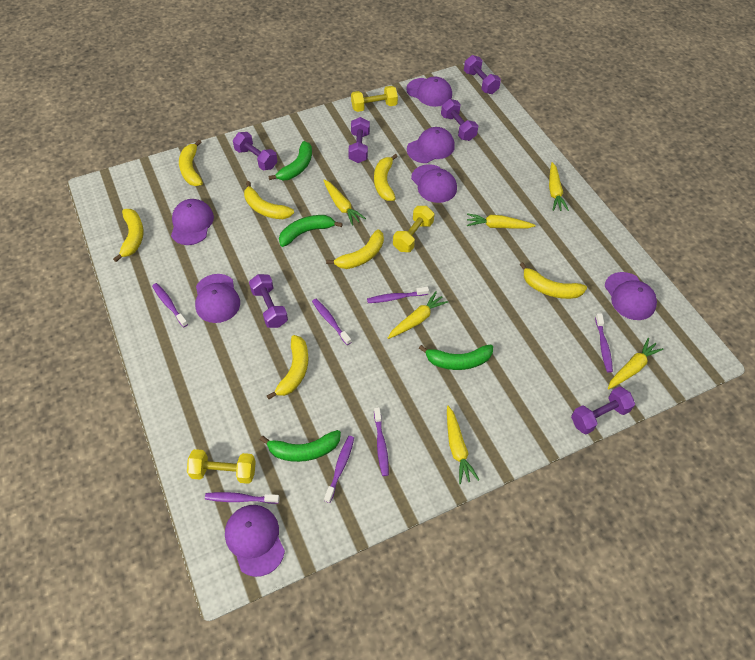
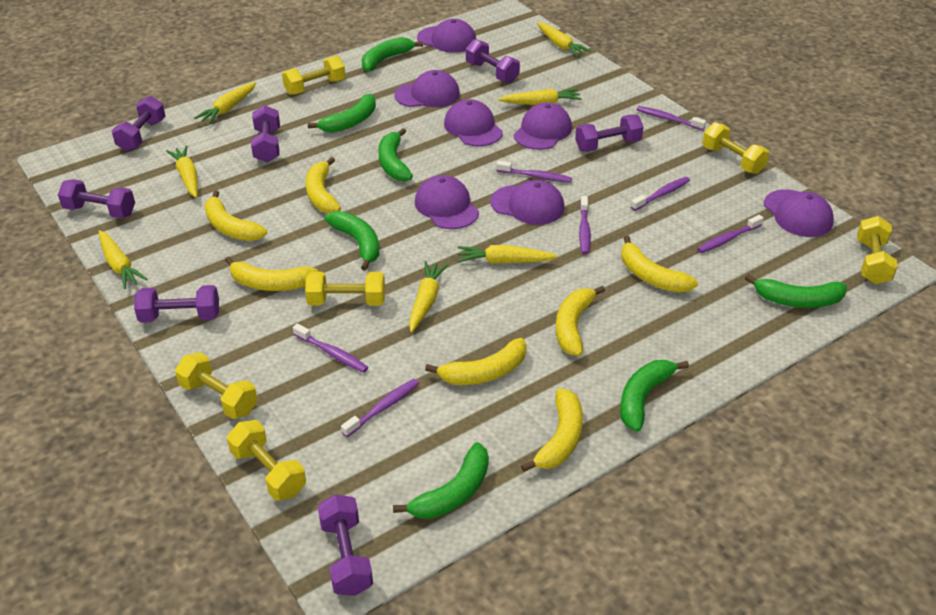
green banana: 4 -> 7
purple dumbbell: 6 -> 7
yellow carrot: 6 -> 7
yellow dumbbell: 3 -> 6

